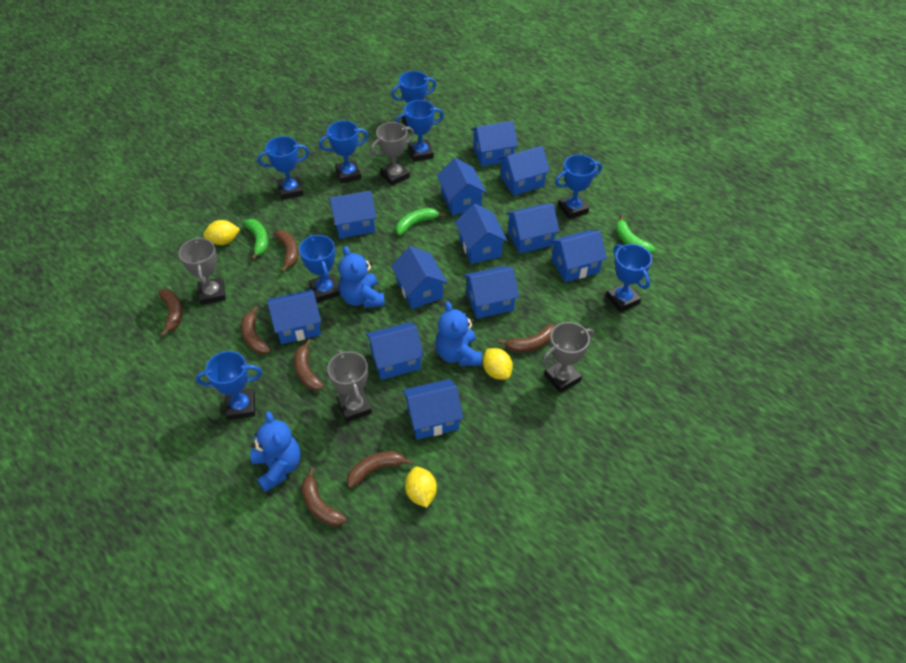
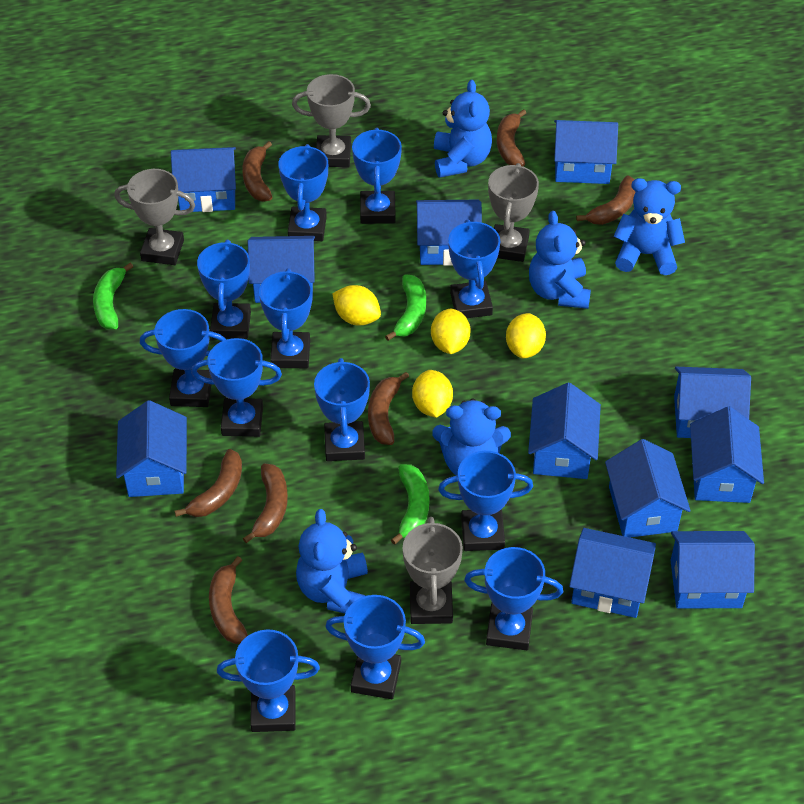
blue house: 12 -> 11
blue teddy bear: 3 -> 5
blue trophy: 8 -> 12
yellow lemon: 3 -> 4

